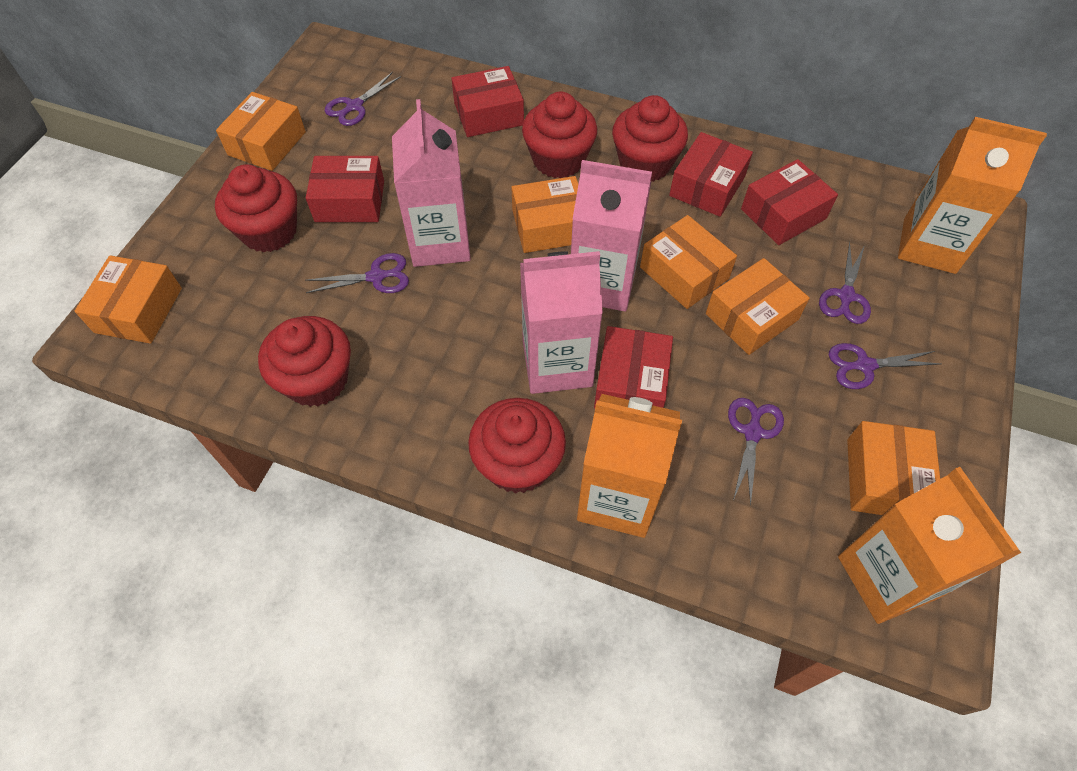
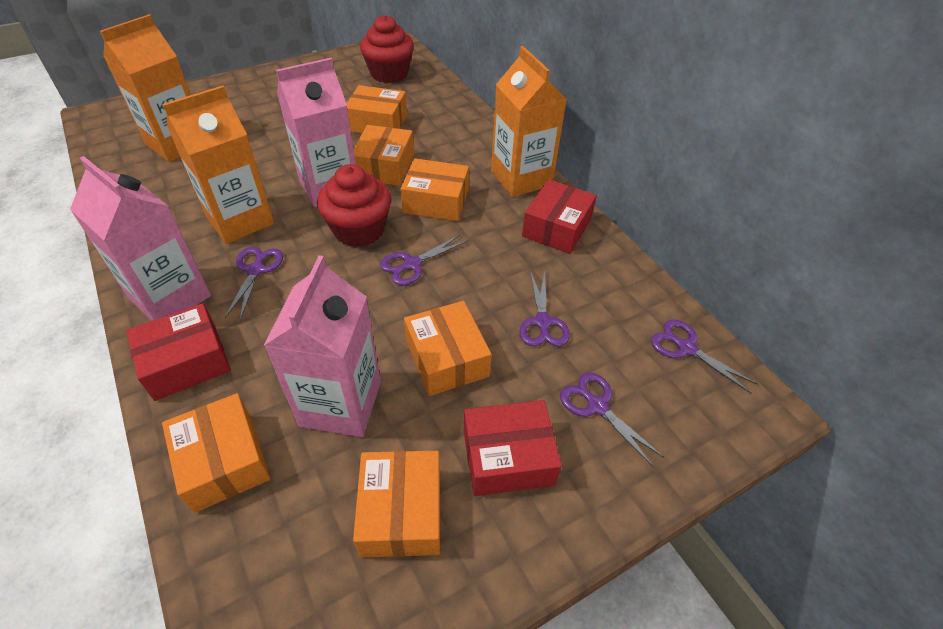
red box: 5 -> 3
red cupcake: 5 -> 2

